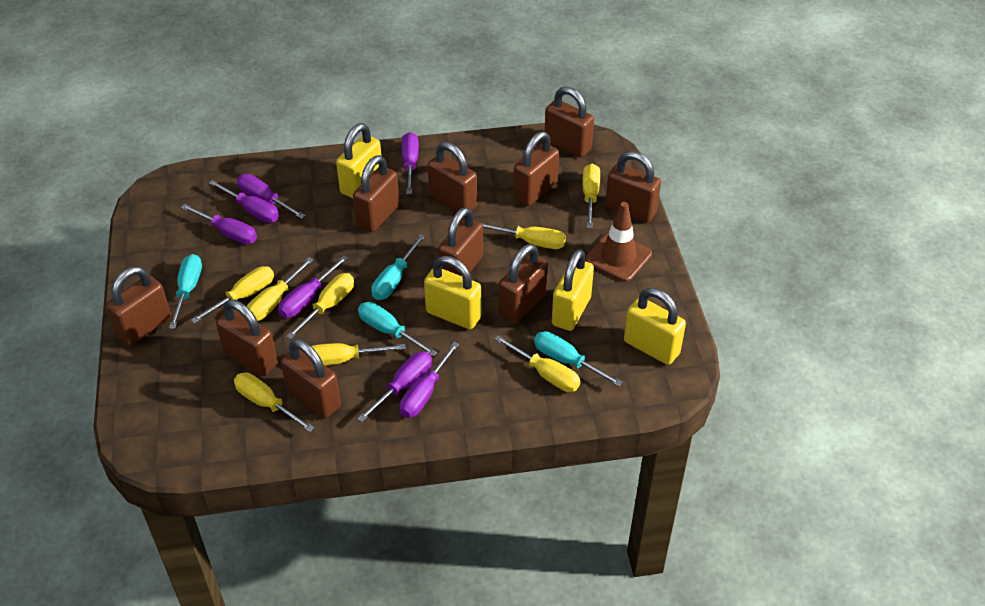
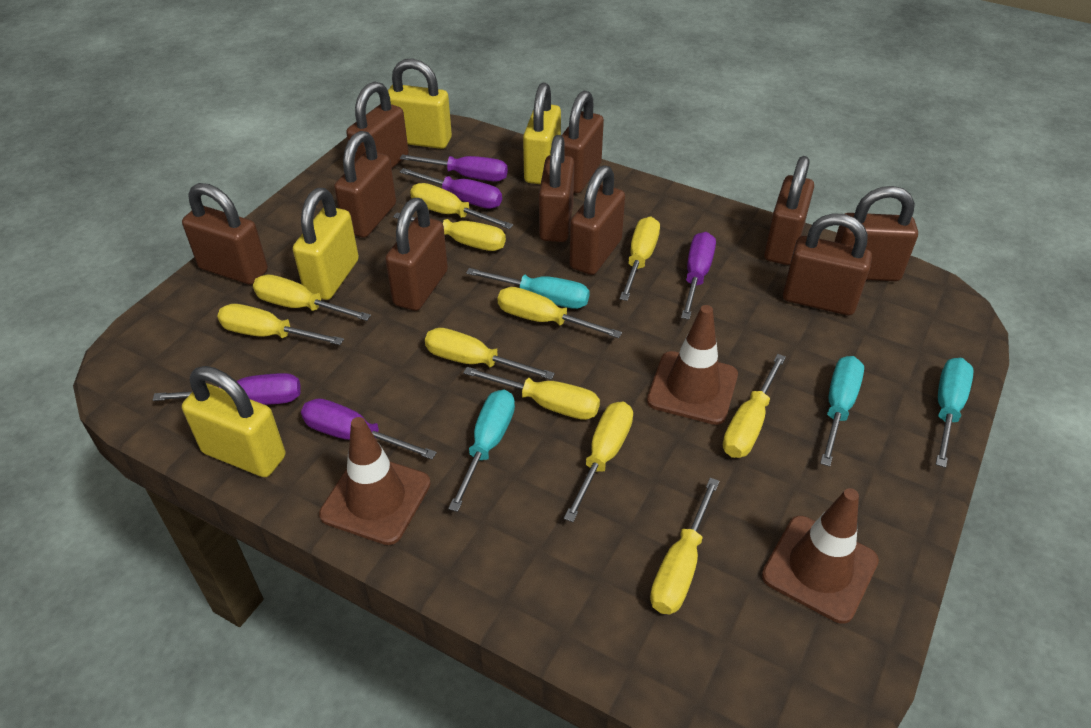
brown traffic cone: 1 -> 3
purple screwdriver: 7 -> 5
yellow screwdriver: 8 -> 11

